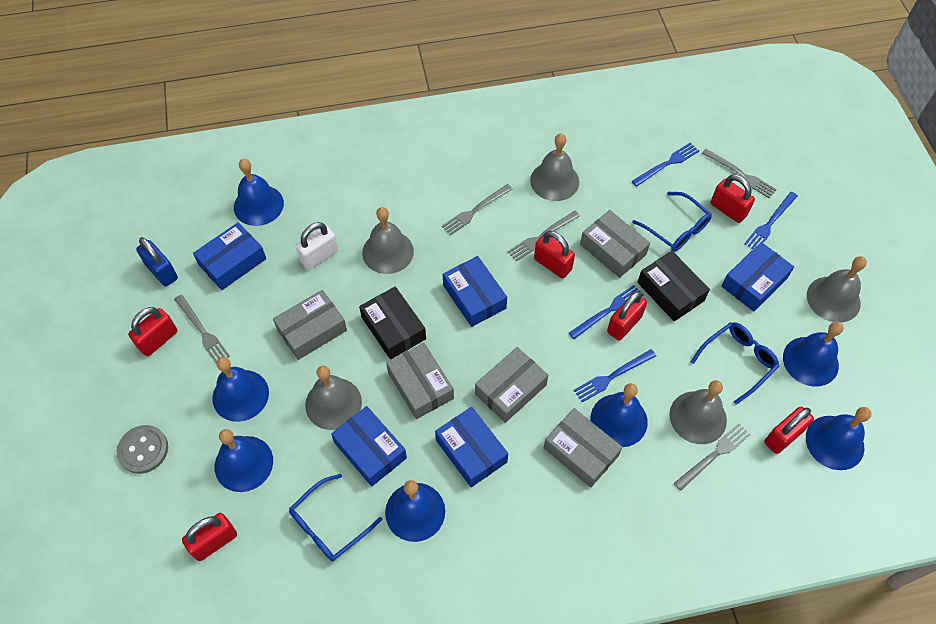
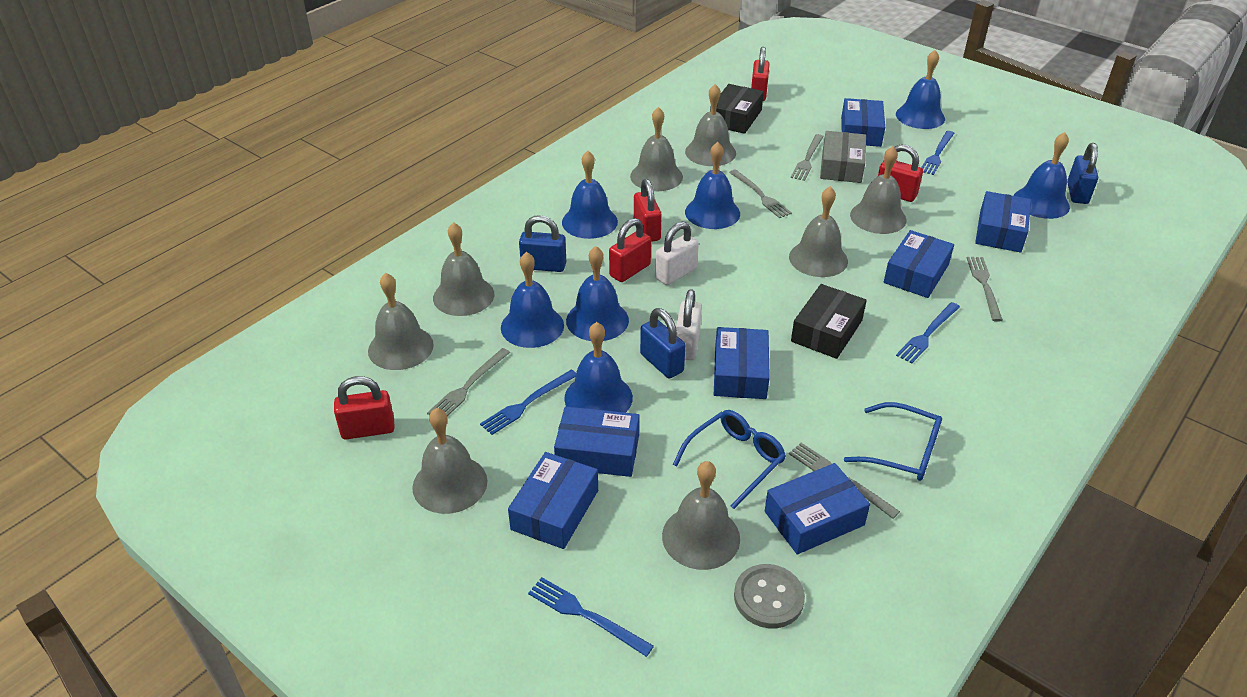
blue box: 5 -> 7
blue glasses: 3 -> 2
blue padlock: 1 -> 3
grey bell: 5 -> 8
grey box: 5 -> 1
red padlock: 6 -> 5
white padlock: 1 -> 2

